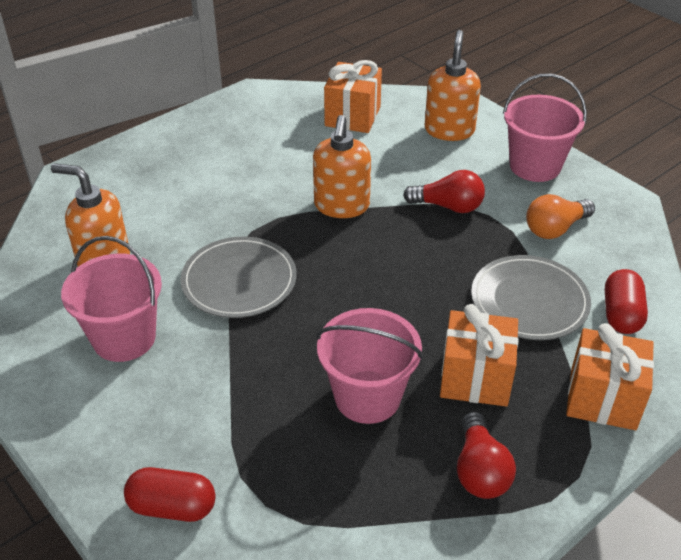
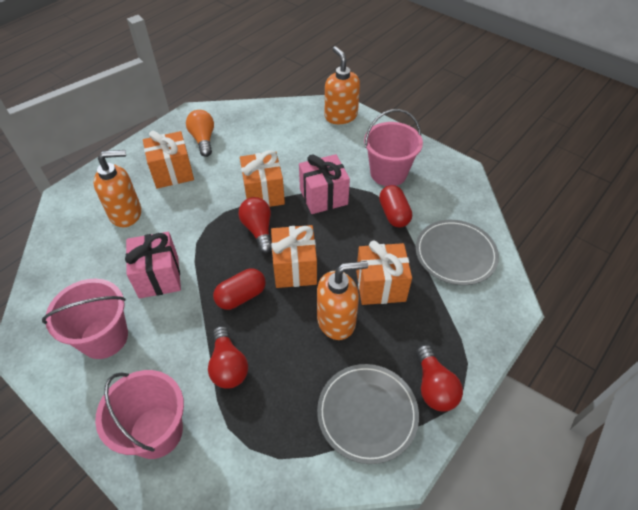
orange gift: 3 -> 4
pink gift: 0 -> 2
red light bulb: 2 -> 3

